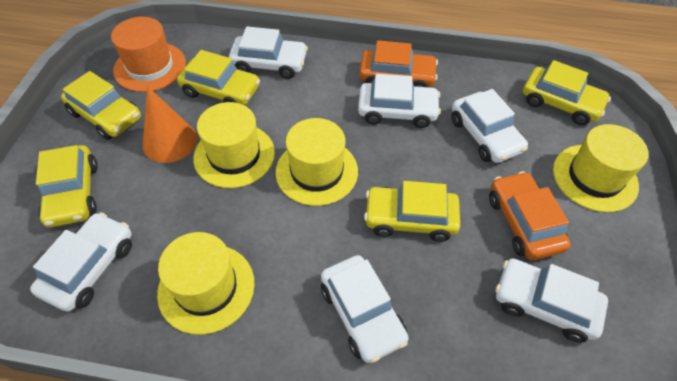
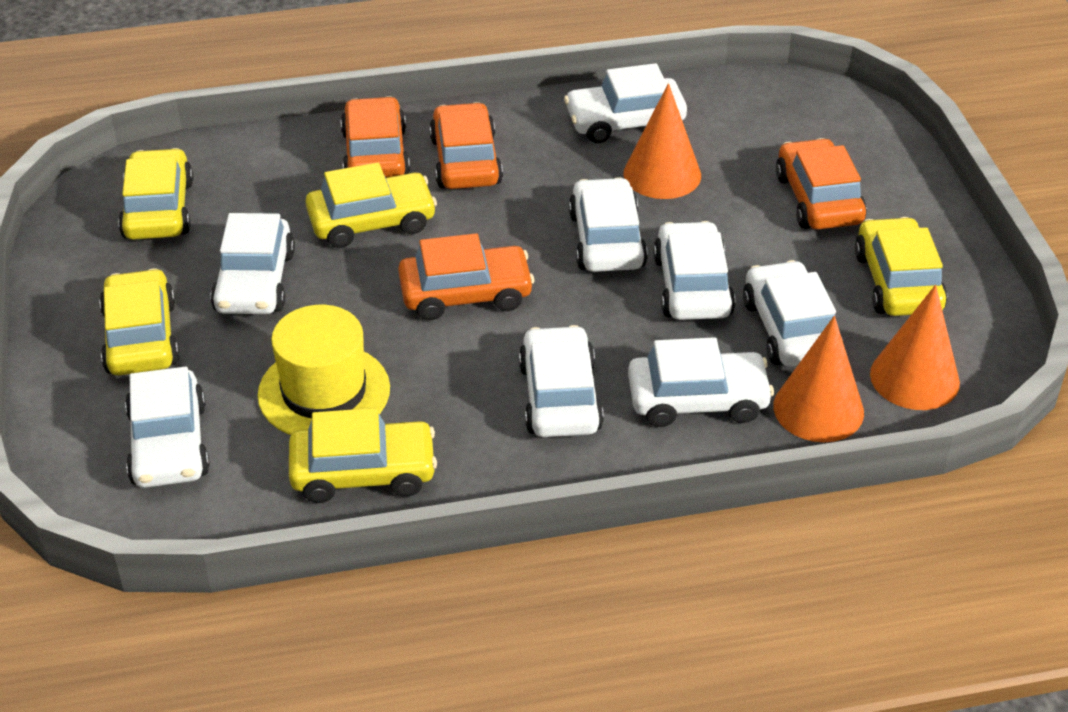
orange car: 2 -> 4
orange cone: 1 -> 3
orange hat: 1 -> 0
white car: 6 -> 8
yellow hat: 4 -> 1

